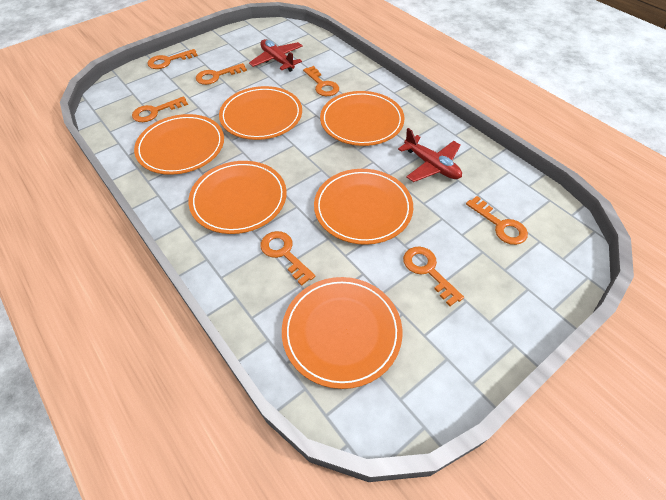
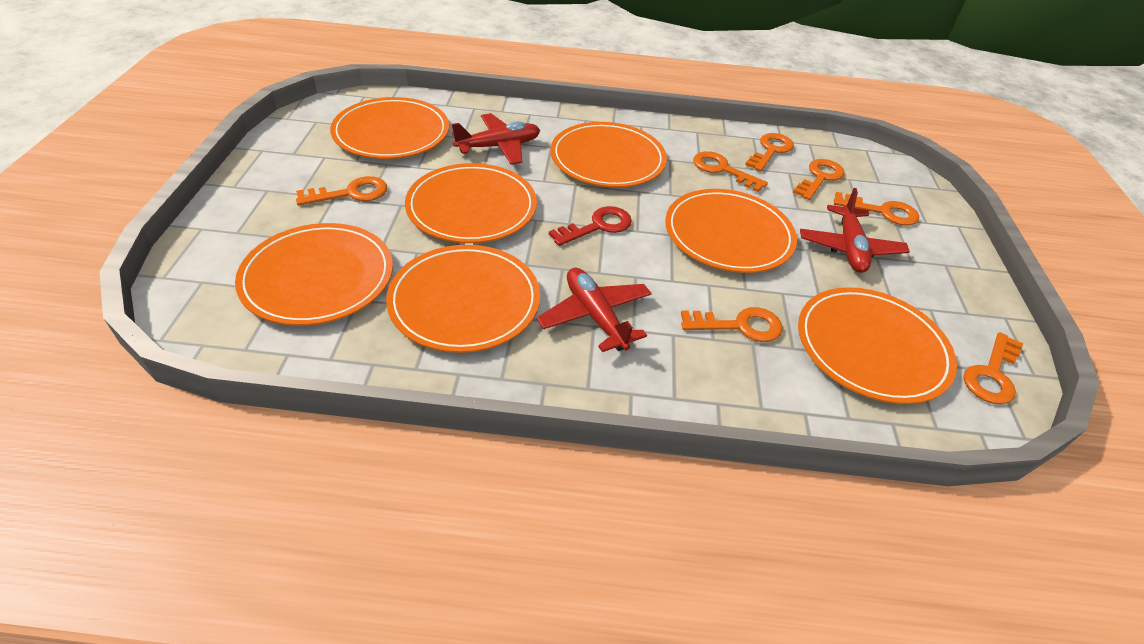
orange plate: 6 -> 7
red key: 0 -> 1
red plane: 2 -> 3

